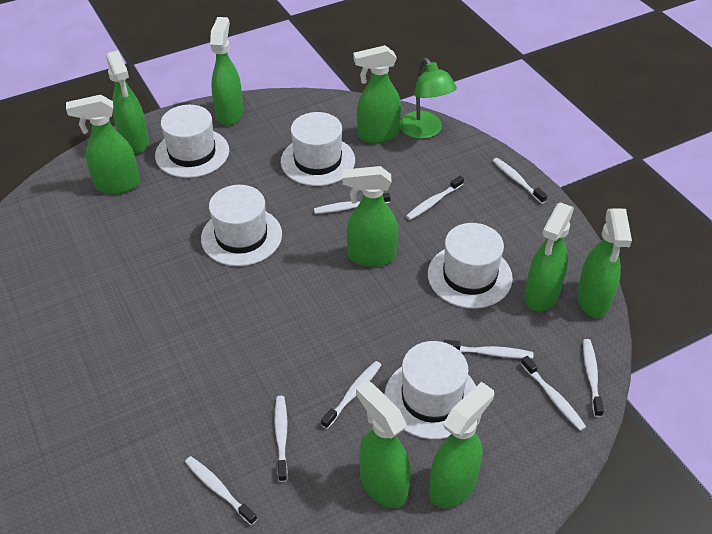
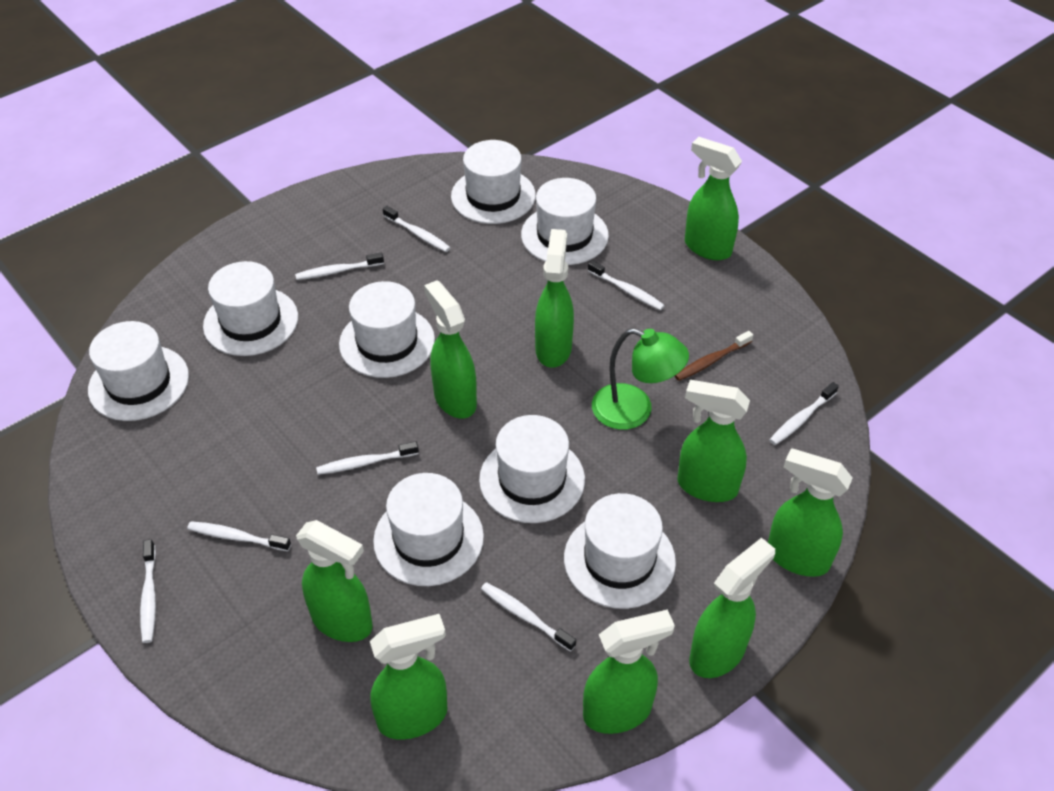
brown toothbrush: 0 -> 1
white hat: 5 -> 8
white toothbrush: 9 -> 8

